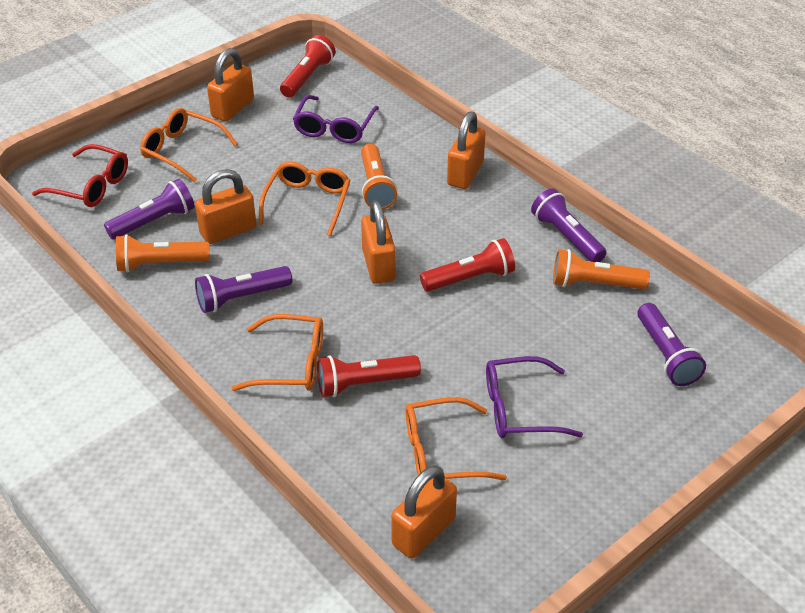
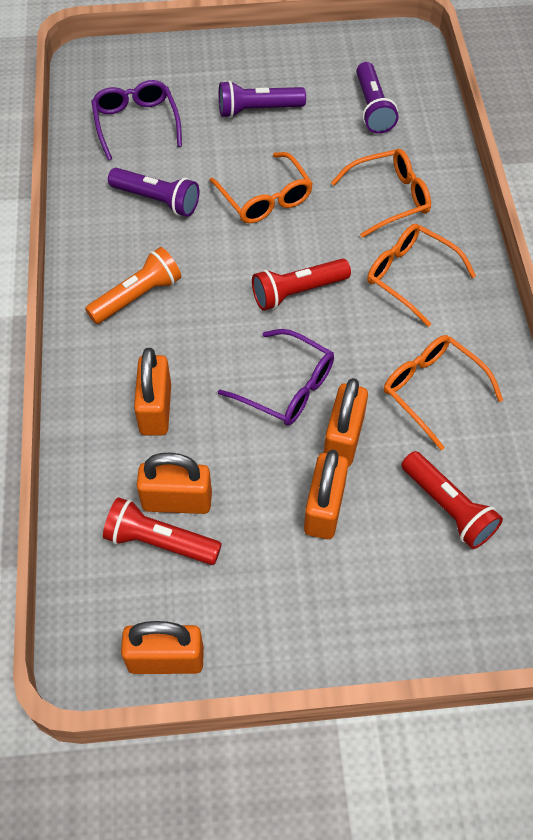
orange flashlight: 3 -> 1
purple flashlight: 4 -> 3
red glasses: 1 -> 0

